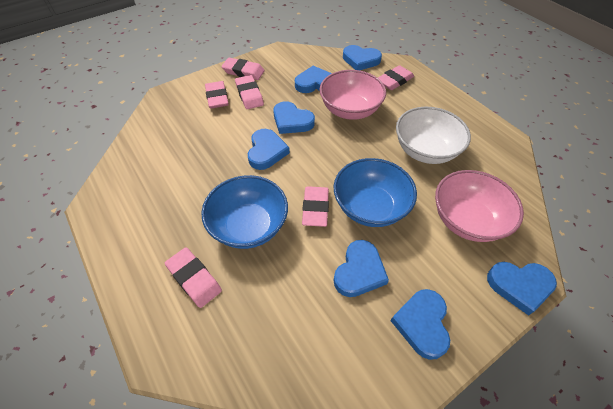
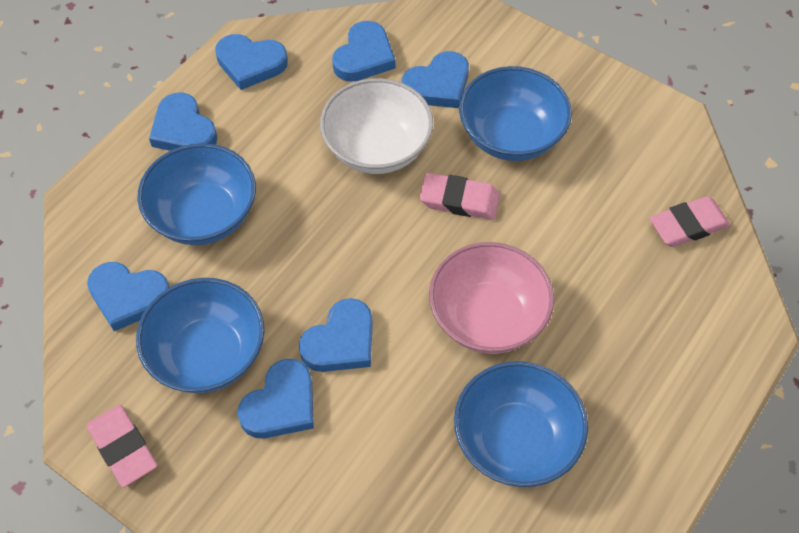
blue bowl: 2 -> 4
pink bowl: 2 -> 1
pink eraser: 6 -> 3

